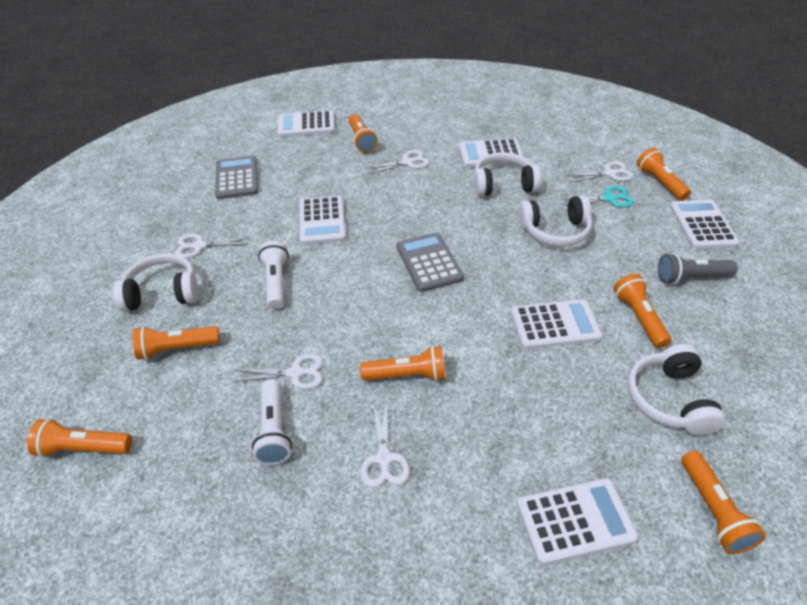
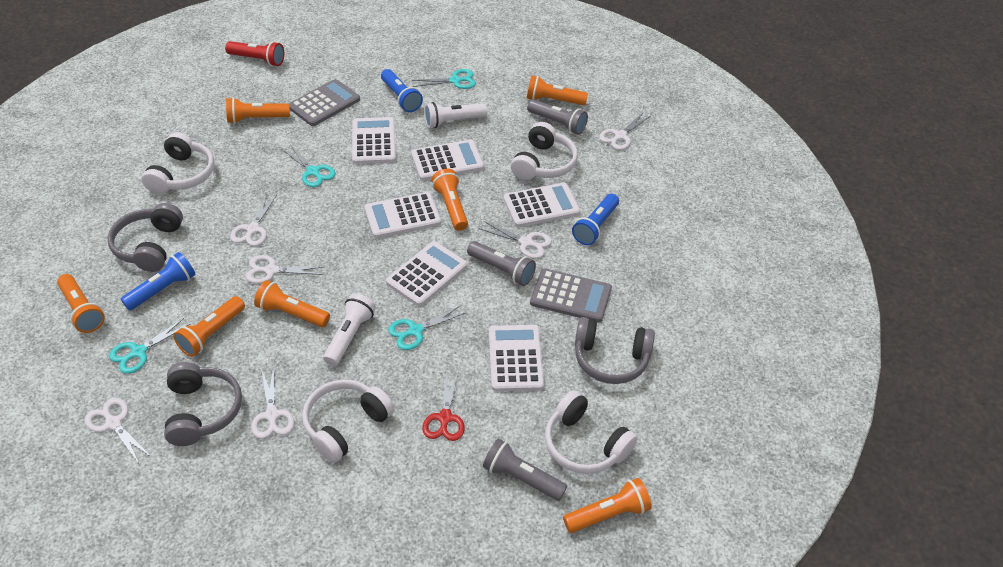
blue flashlight: 0 -> 3
grey flashlight: 1 -> 3
grey headphones: 0 -> 3
red flashlight: 0 -> 1
red scissors: 0 -> 1
turquoise scissors: 1 -> 4
white scissors: 5 -> 6

